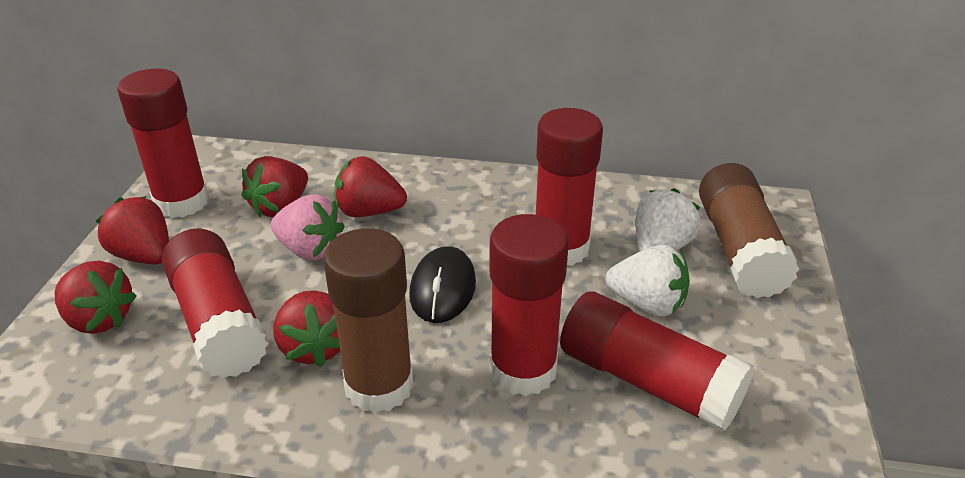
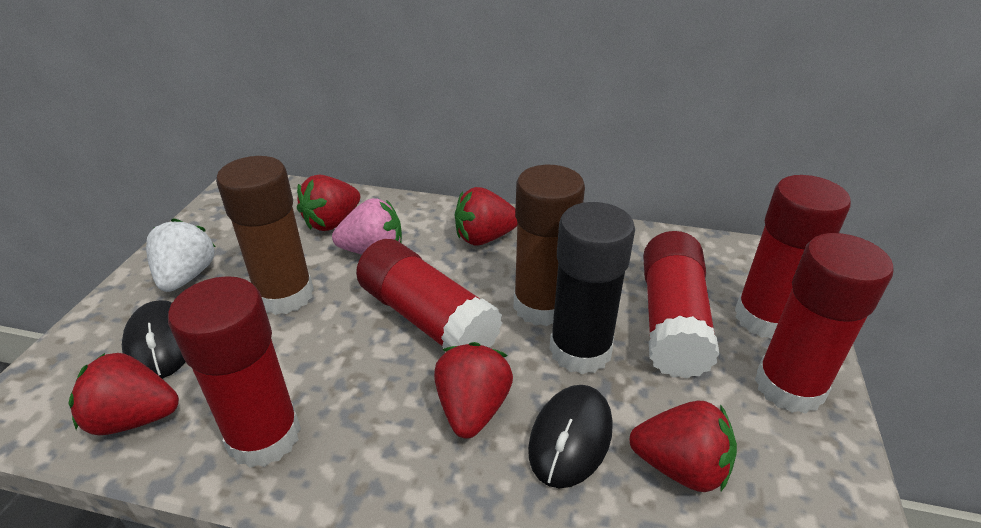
black glue stick: 0 -> 1
black mouse: 1 -> 2
white strawberry: 2 -> 1

